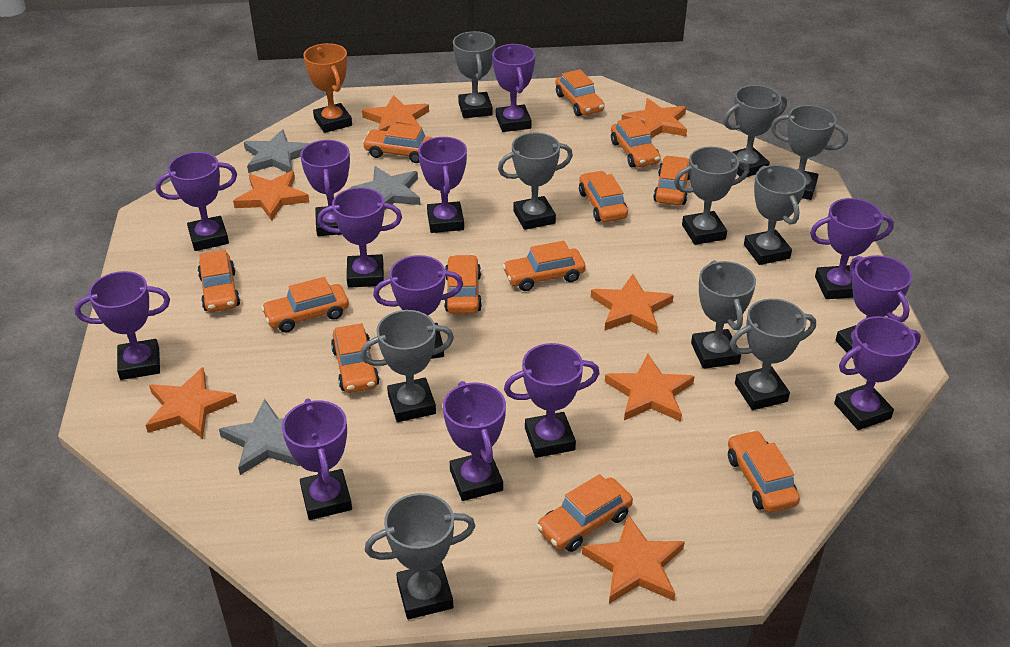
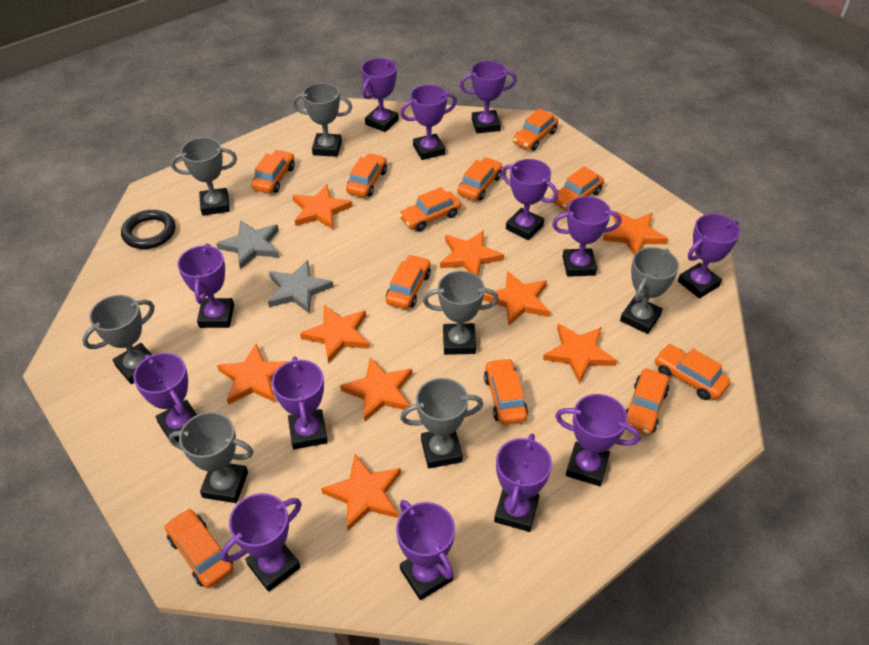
black ring: 0 -> 1
grey star: 3 -> 2
grey trophy: 10 -> 7
orange car: 12 -> 11
orange star: 7 -> 9
orange trophy: 1 -> 0

